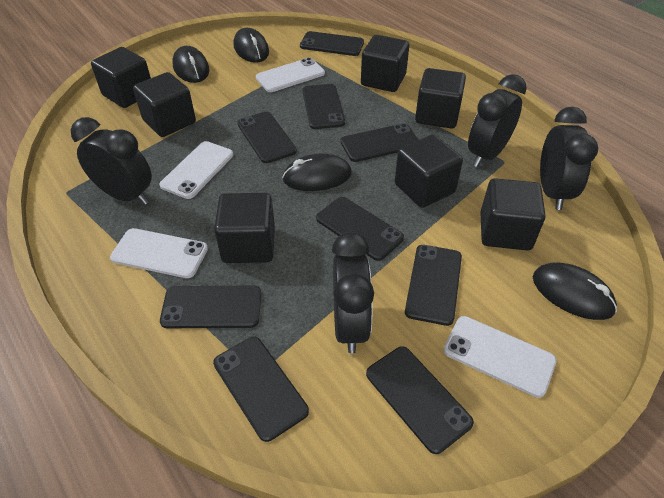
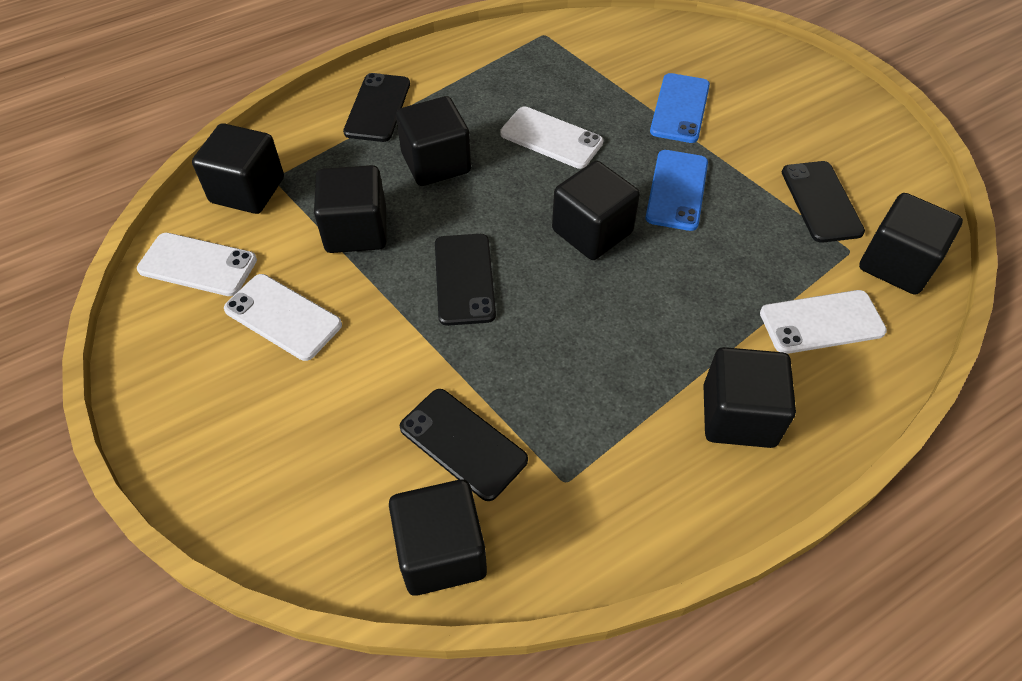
black clock: 4 -> 0
black mouse: 4 -> 0
black phone: 9 -> 4
blue phone: 0 -> 2

